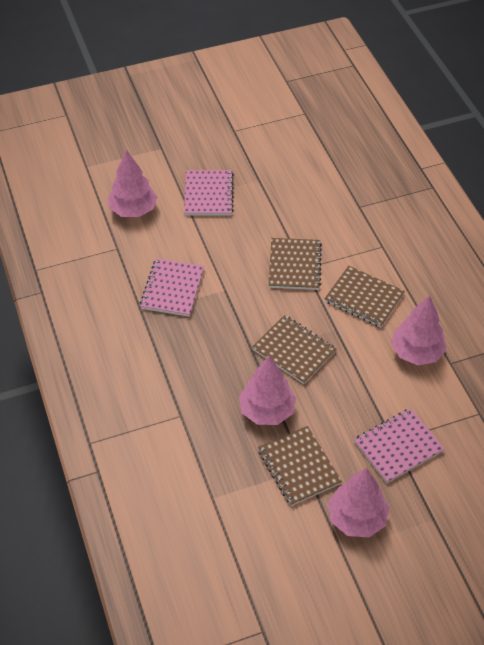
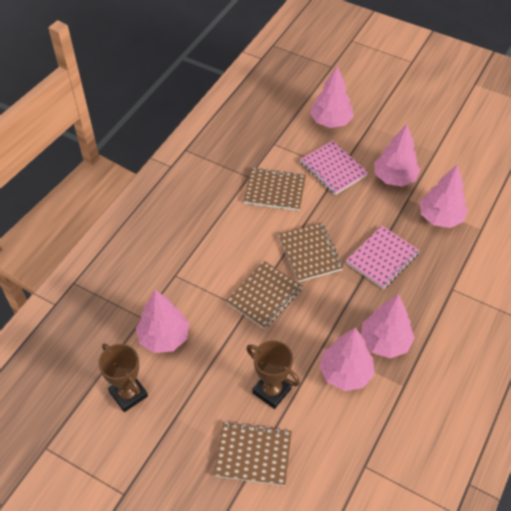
brown trophy: 0 -> 2
pink notebook: 3 -> 2
pink tree: 4 -> 6

